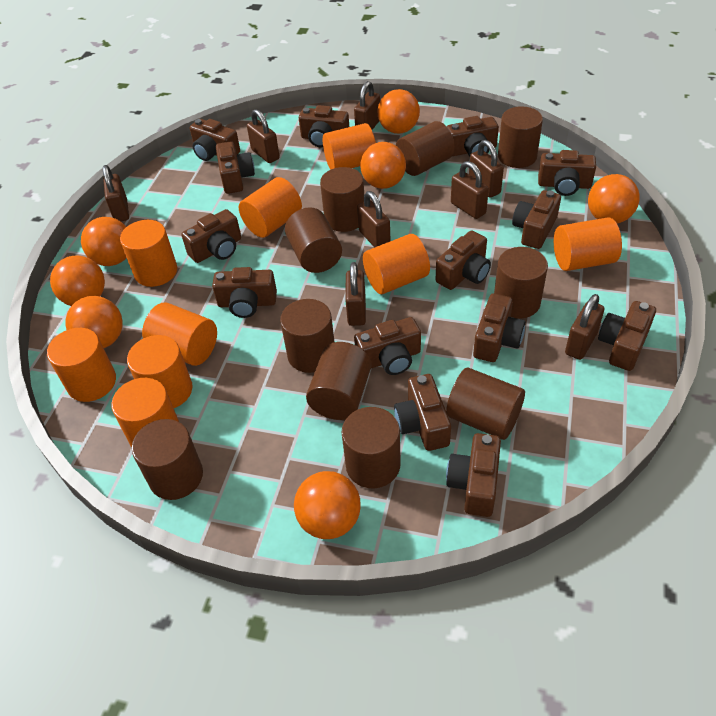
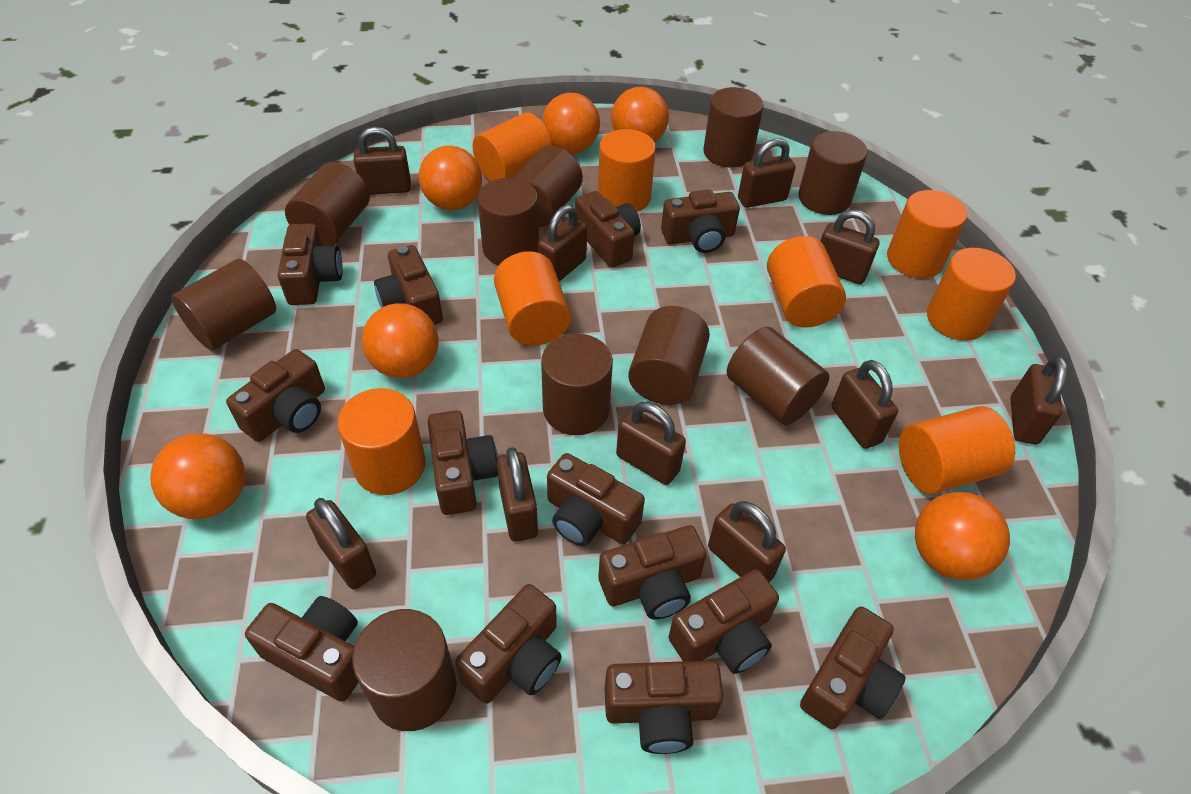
brown camera: 14 -> 13
brown padlock: 8 -> 10
orange ball: 7 -> 6
orange cylinder: 9 -> 8

